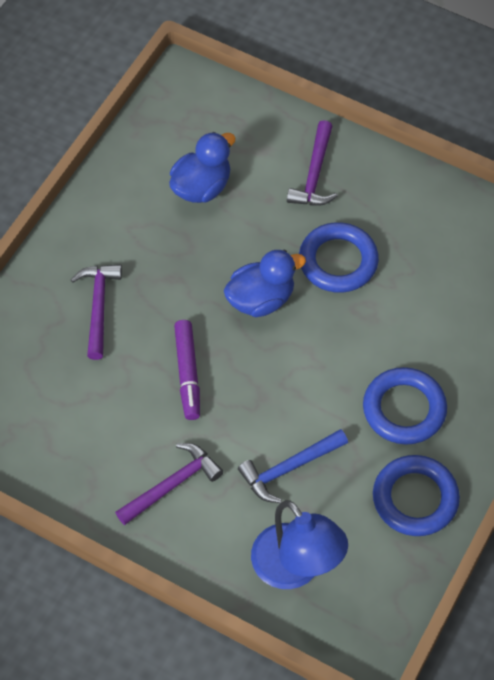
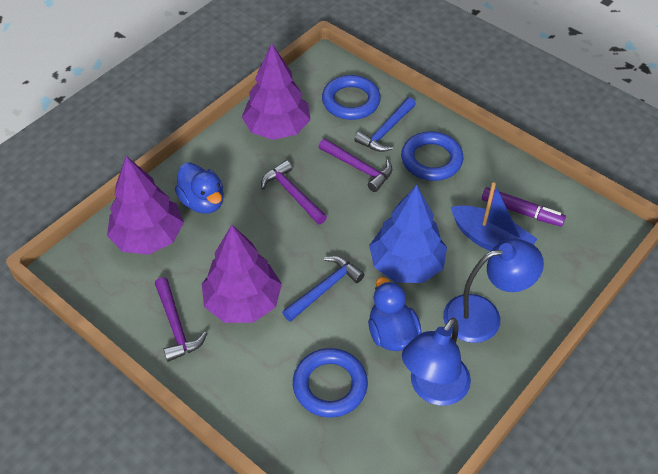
blue boat: 0 -> 1
blue hammer: 1 -> 2
blue lamp: 1 -> 2
blue tree: 0 -> 1
purple tree: 0 -> 3

